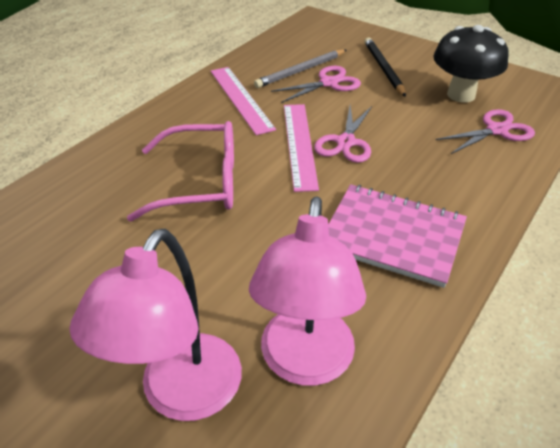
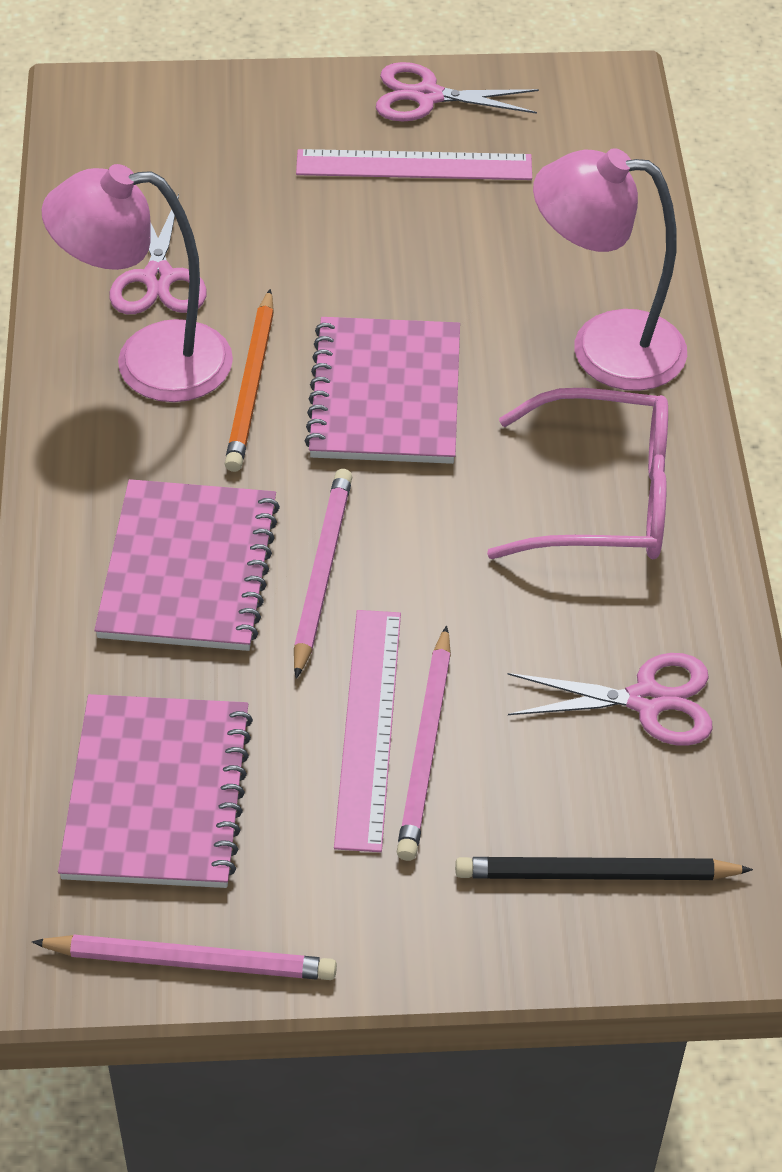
black mushroom: 1 -> 0
grey pencil: 1 -> 0
orange pencil: 0 -> 1
pink notebook: 1 -> 3
pink pencil: 0 -> 3

